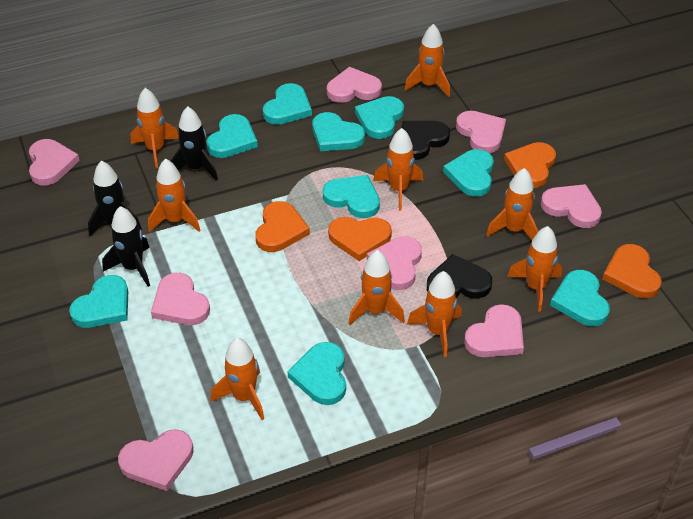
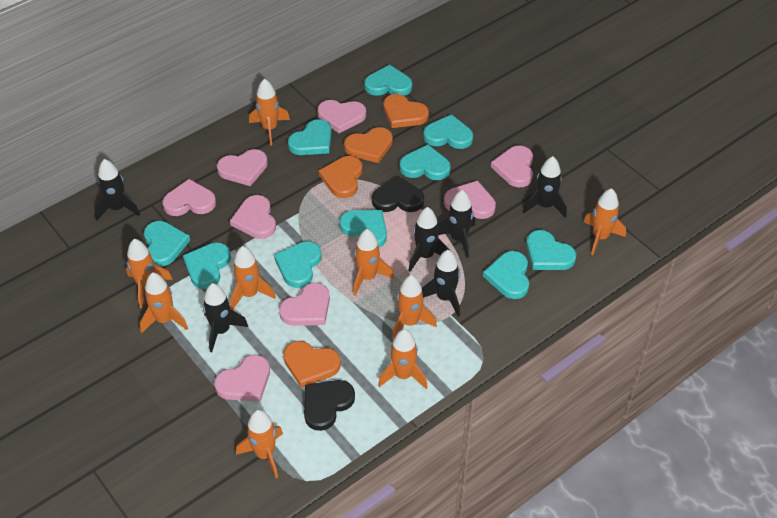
black rocket: 3 -> 6
turquoise heart: 9 -> 10

